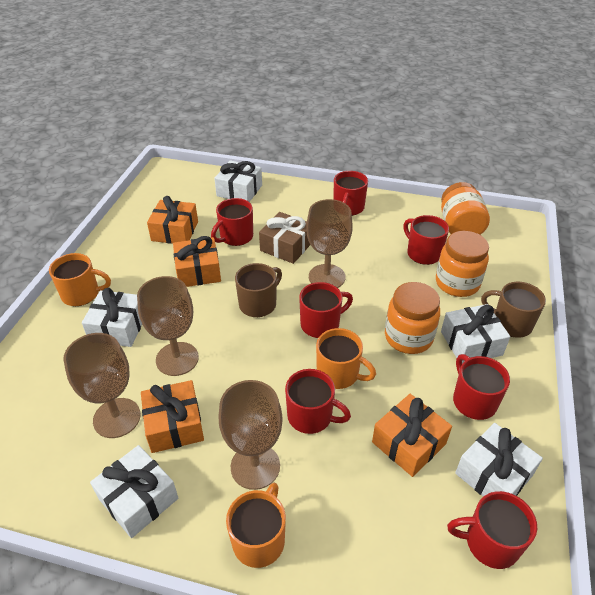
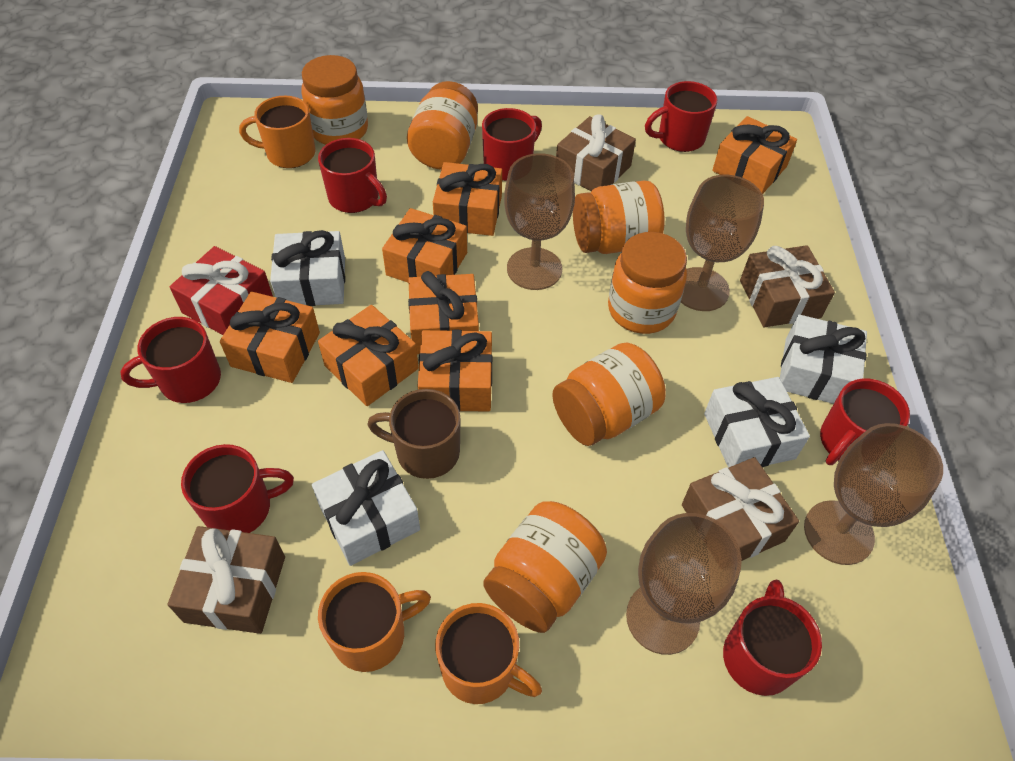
brown gift: 1 -> 4
brown mug: 2 -> 1
orange gift: 4 -> 7
orange jar: 3 -> 6
red gift: 0 -> 1
white gift: 5 -> 4

